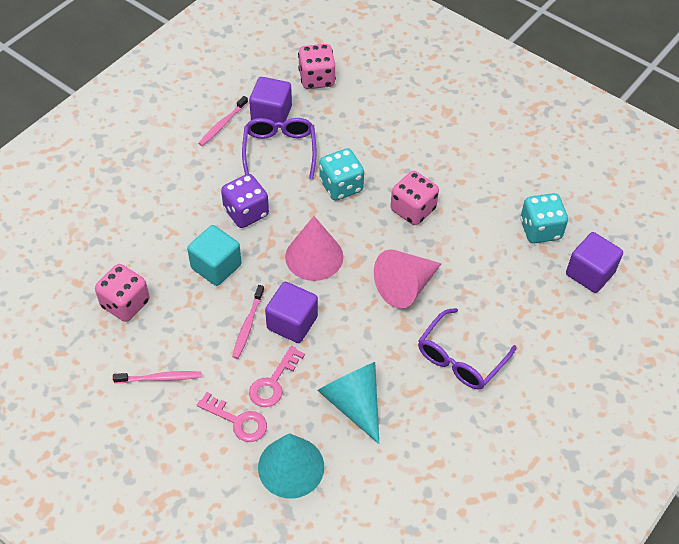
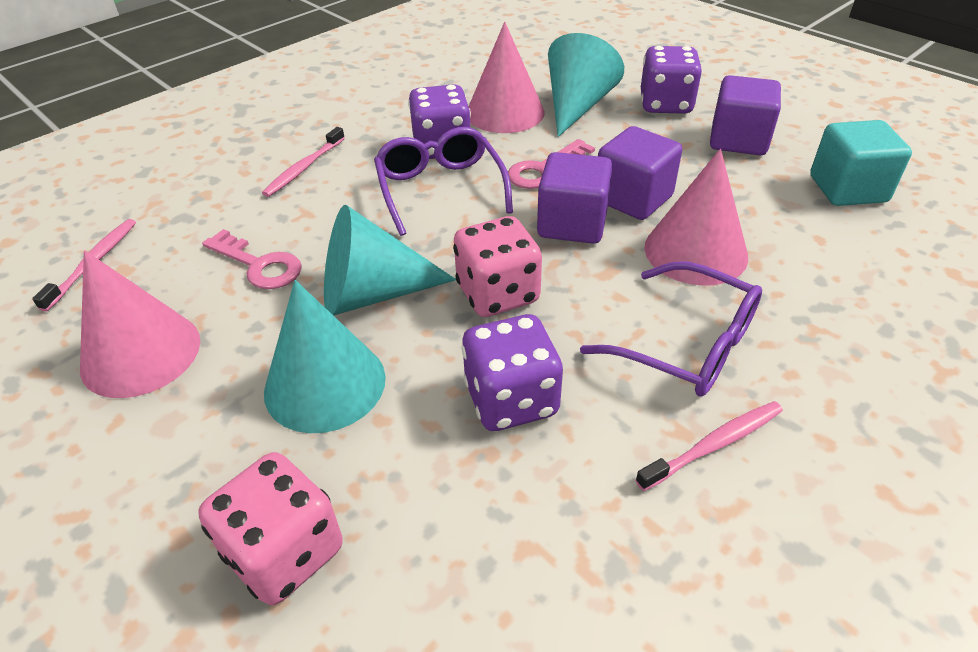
pink cone: 2 -> 3
pink dice: 3 -> 2
purple dice: 1 -> 3
turquoise cone: 2 -> 3
turquoise dice: 2 -> 0

